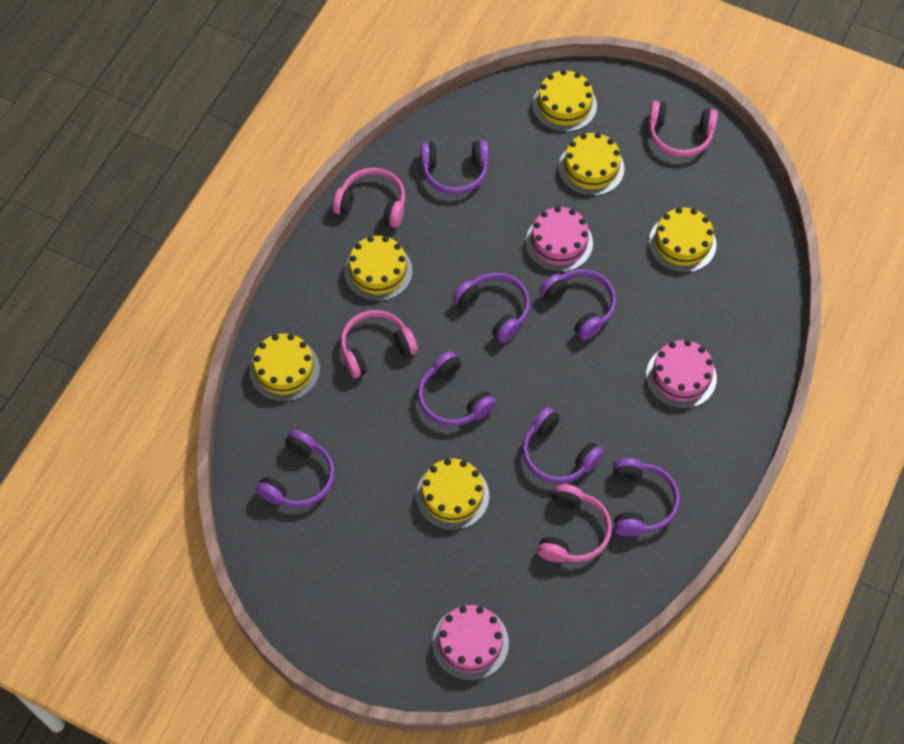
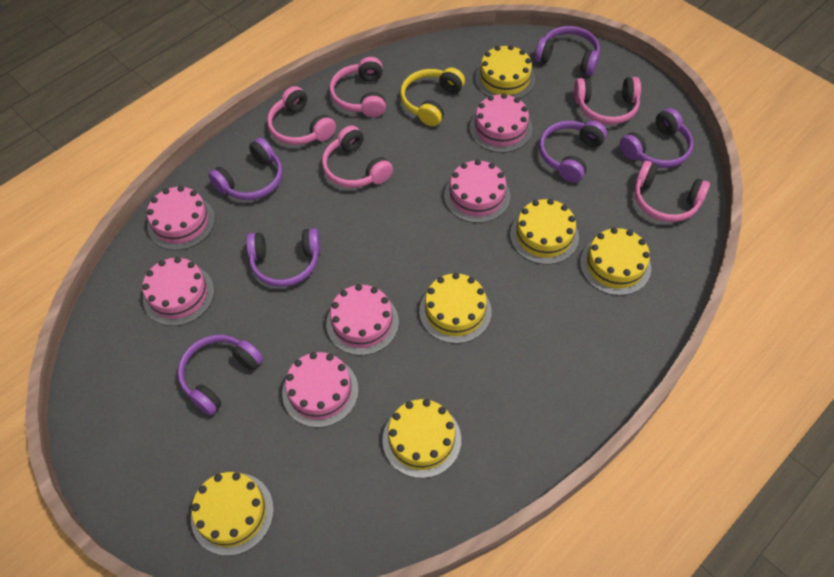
pink cake: 3 -> 6
pink headphones: 4 -> 5
purple headphones: 7 -> 6
yellow headphones: 0 -> 1

